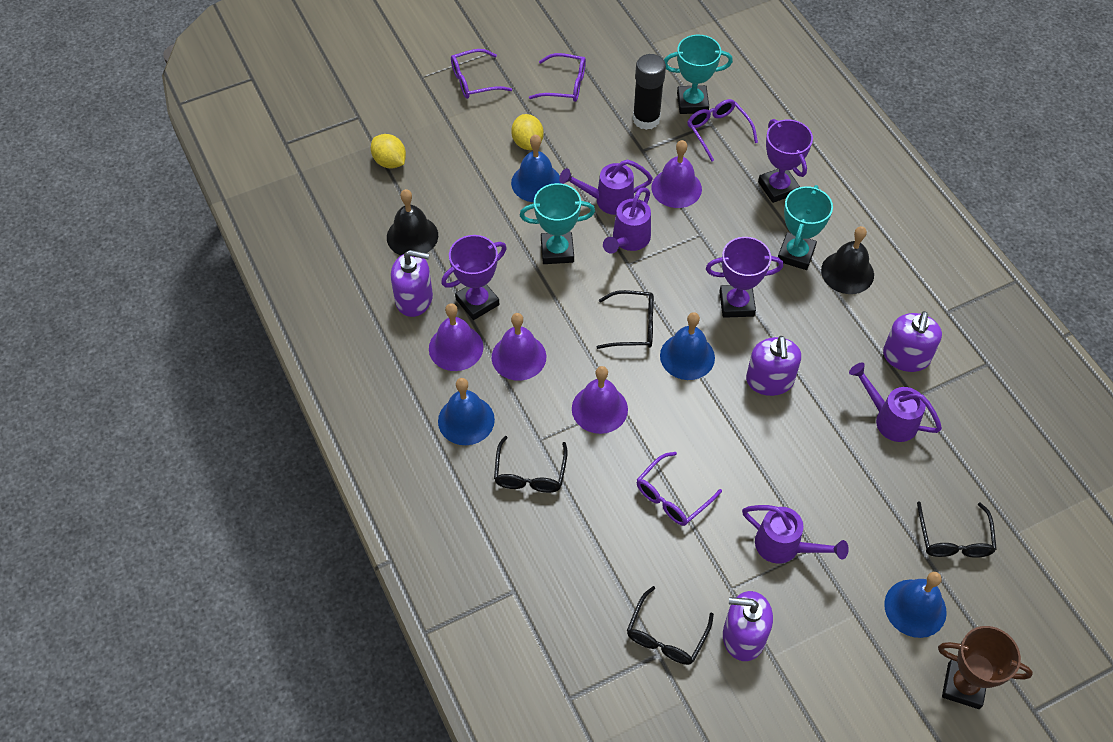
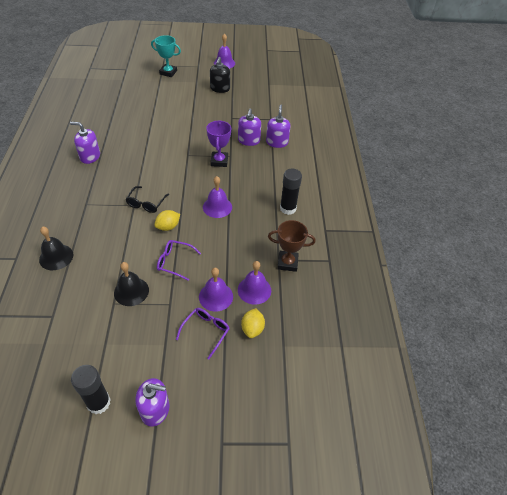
black glasses: 4 -> 1
black glue stick: 1 -> 2
black soap dispenser: 0 -> 1
blue bell: 4 -> 0
purple glasses: 4 -> 2
purple trophy: 3 -> 1
purple watering can: 4 -> 0
turquoise trophy: 3 -> 1

